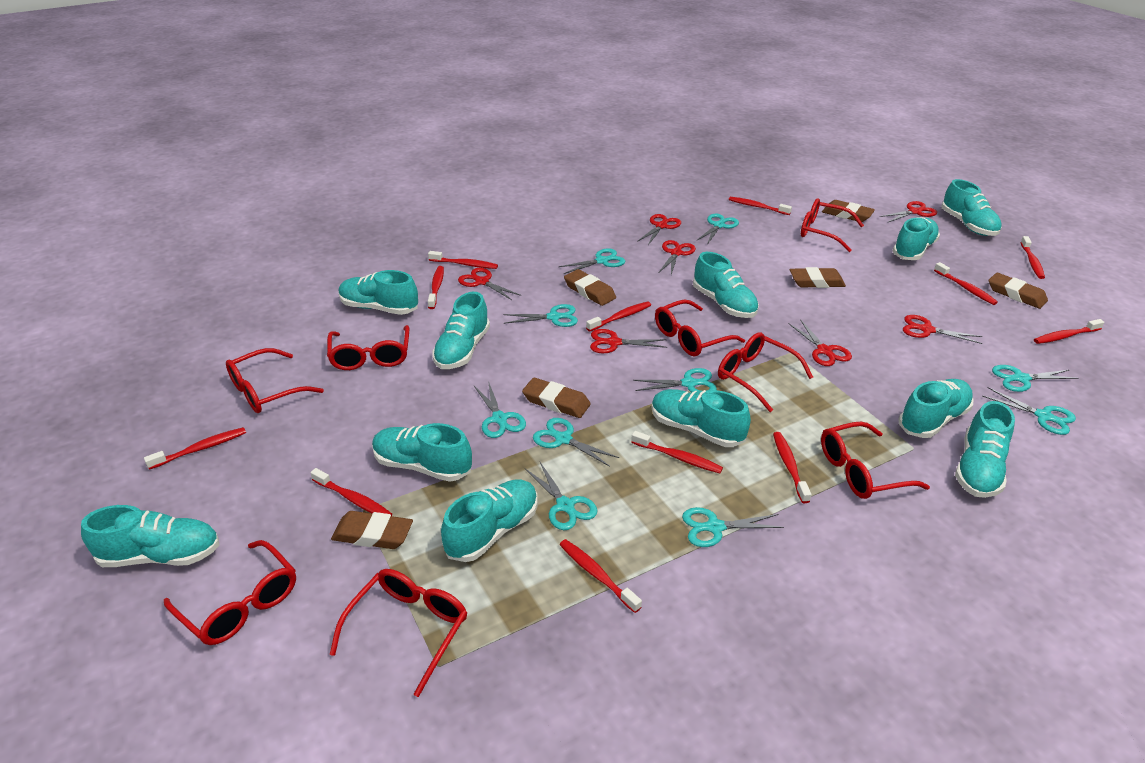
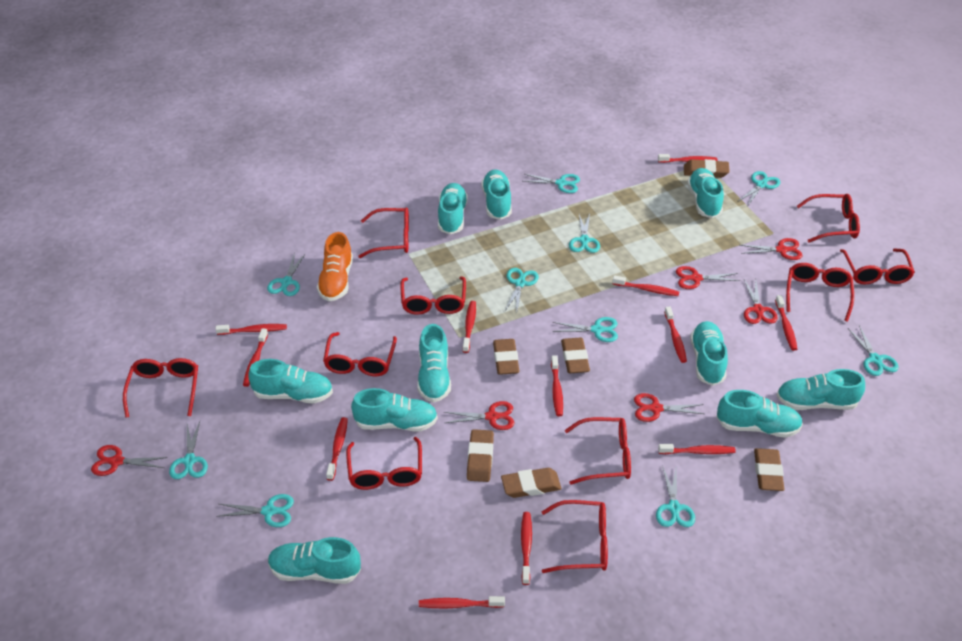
orange shoe: 0 -> 1
red glasses: 8 -> 10
red scissors: 7 -> 6
turquoise shoe: 11 -> 10

